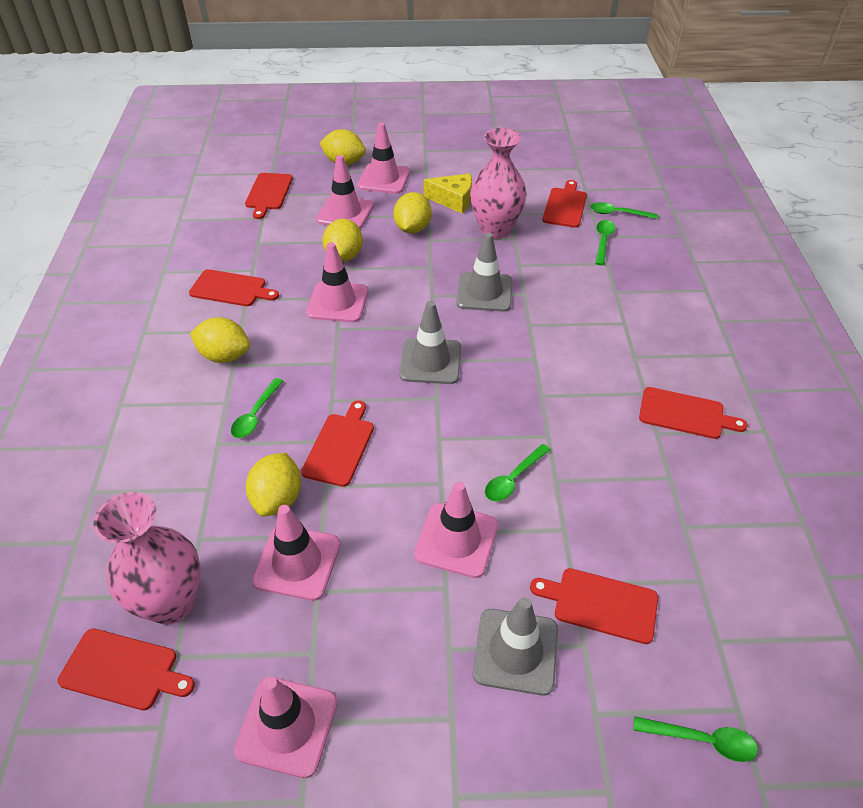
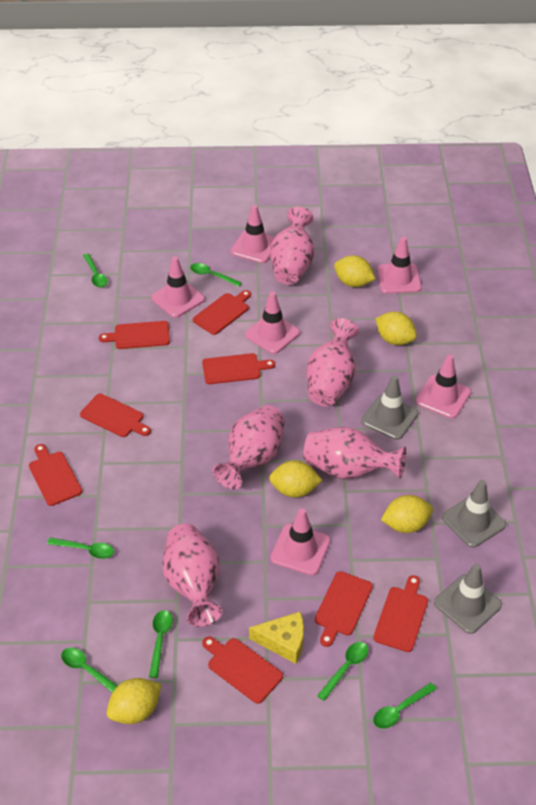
green spoon: 5 -> 7
pink vase: 2 -> 5
red cutting board: 7 -> 8

